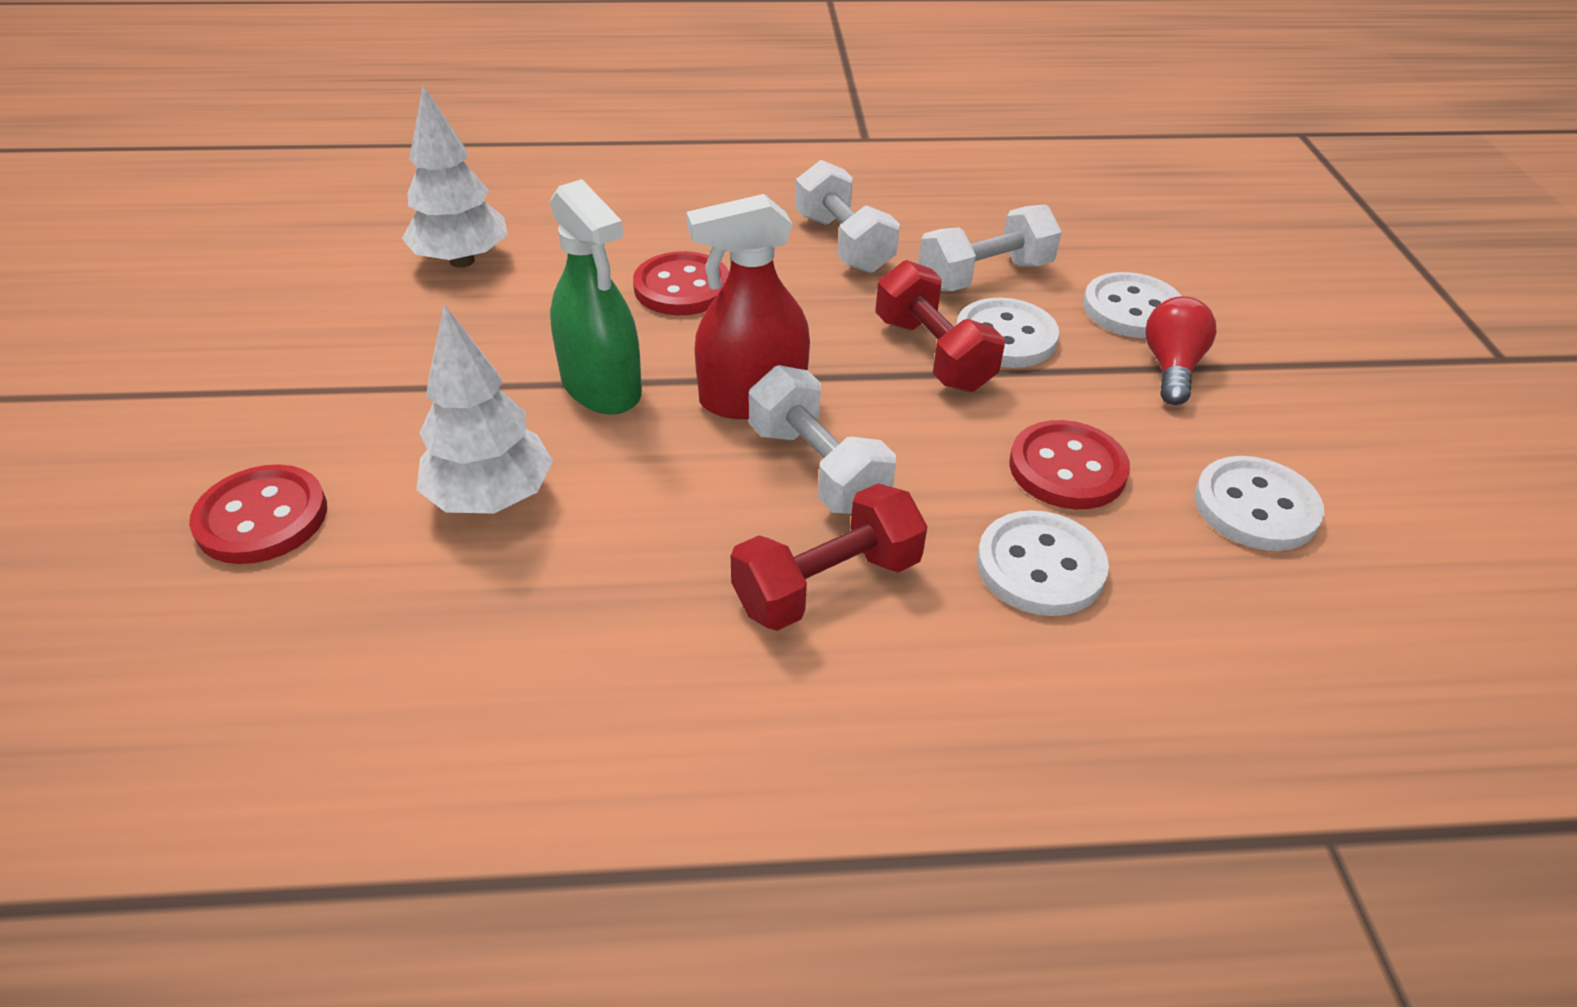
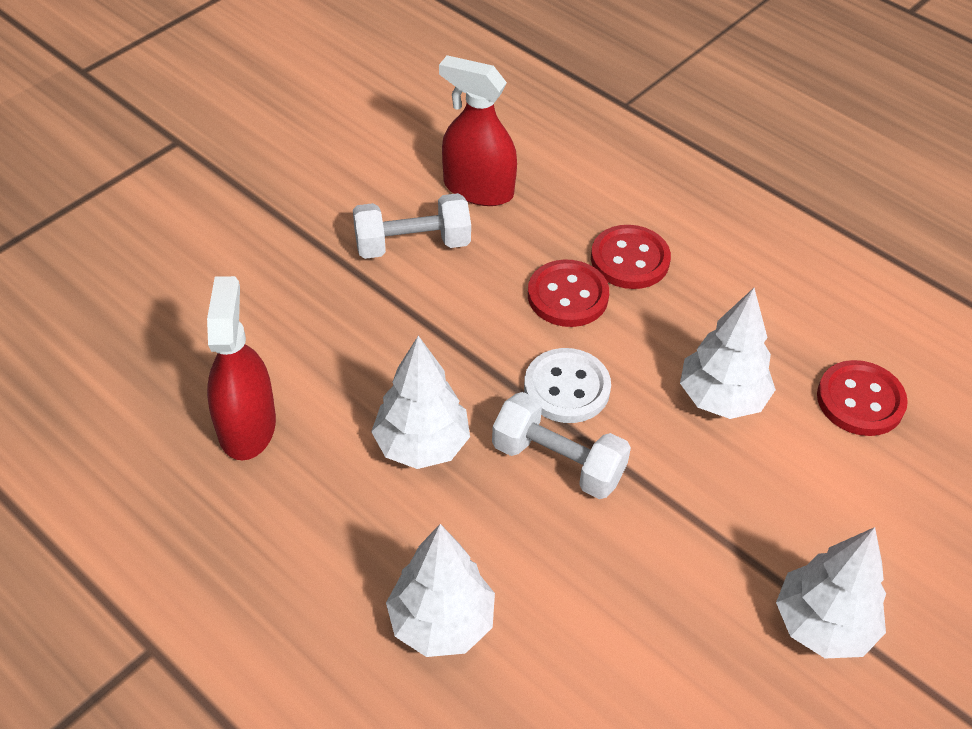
green spray bottle: 1 -> 0
red dumbbell: 2 -> 0
red light bulb: 1 -> 0
red spray bottle: 1 -> 2
white button: 4 -> 1
white dumbbell: 3 -> 2
white tree: 2 -> 4

